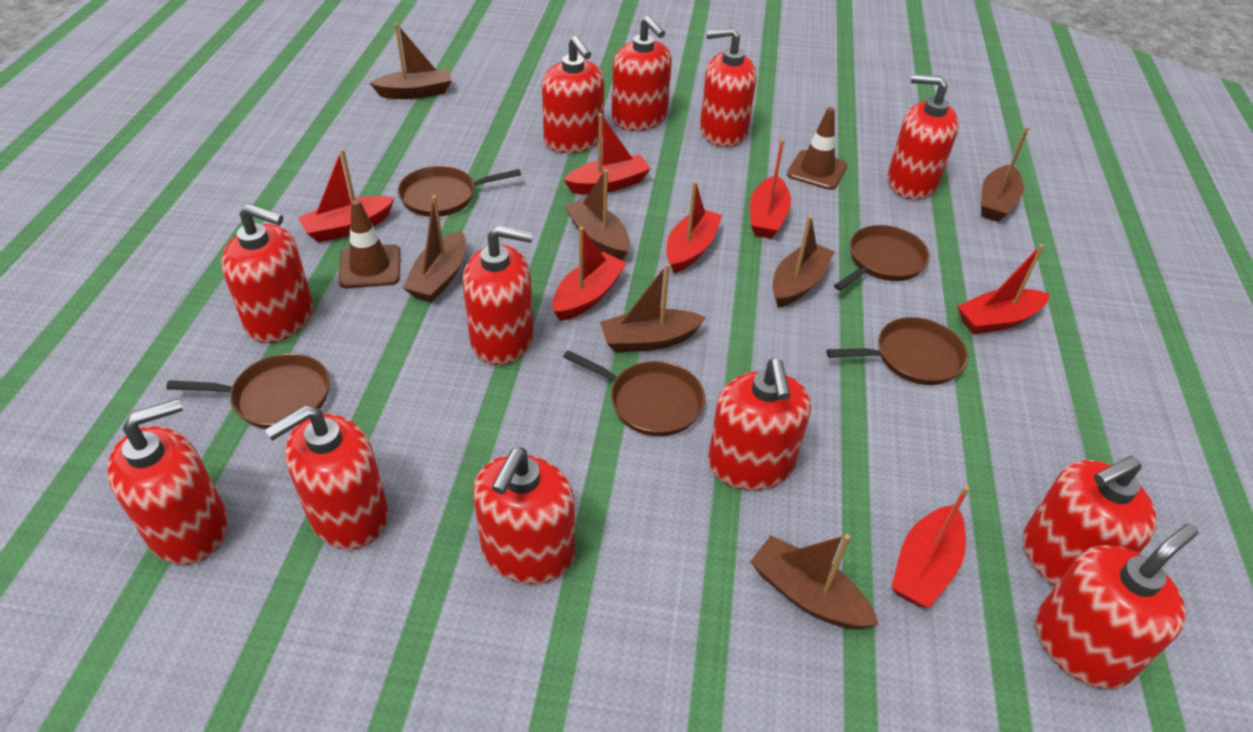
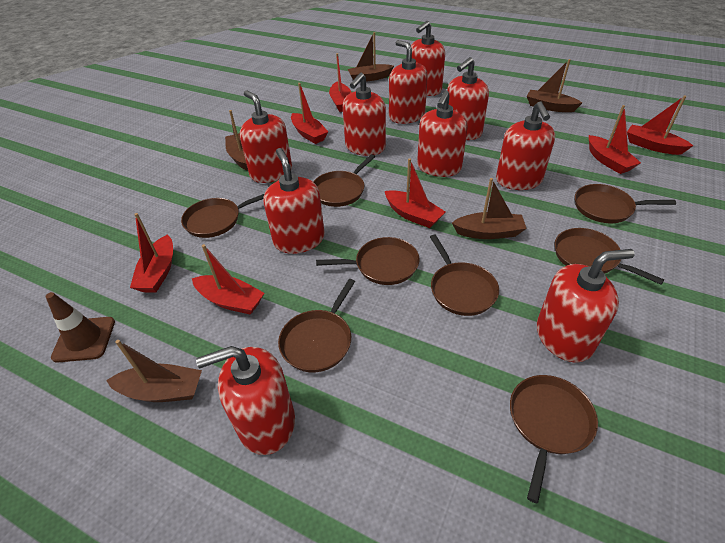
brown boat: 7 -> 5
brown pan: 5 -> 8
brown traffic cone: 2 -> 1
red soap dispenser: 12 -> 10

